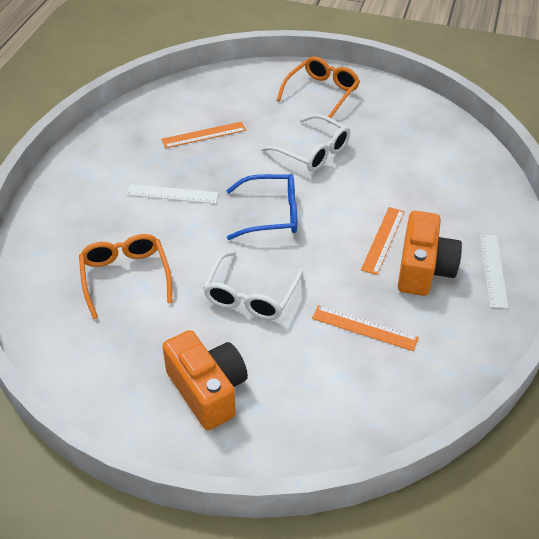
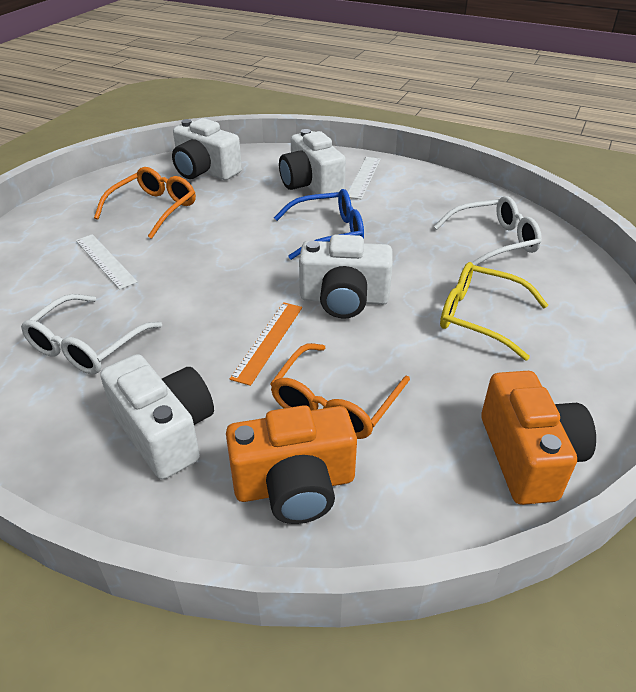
orange ruler: 3 -> 1
white camera: 0 -> 4
yellow glasses: 0 -> 1

